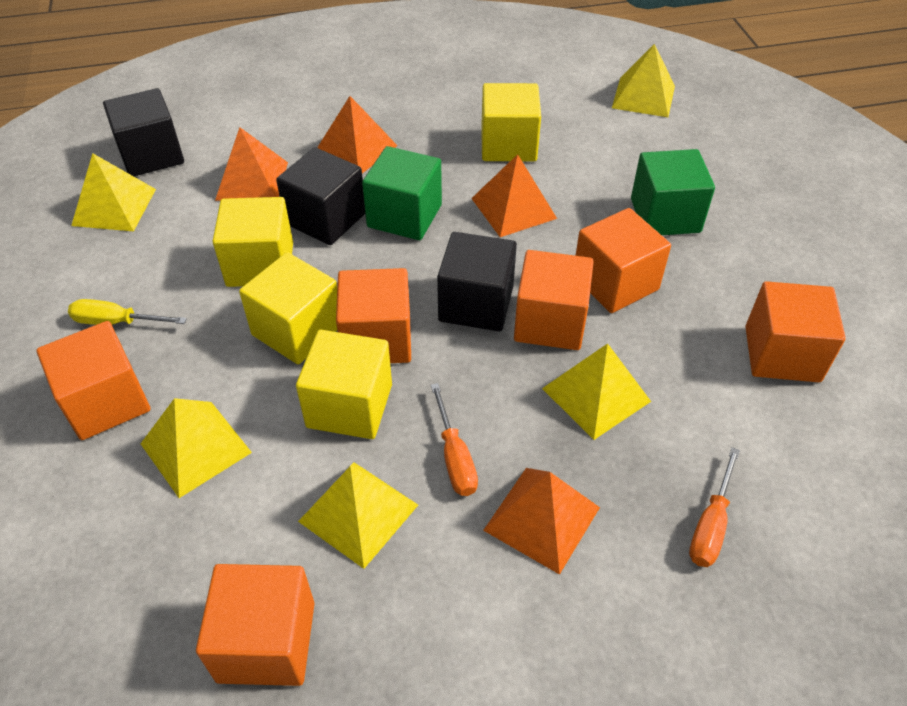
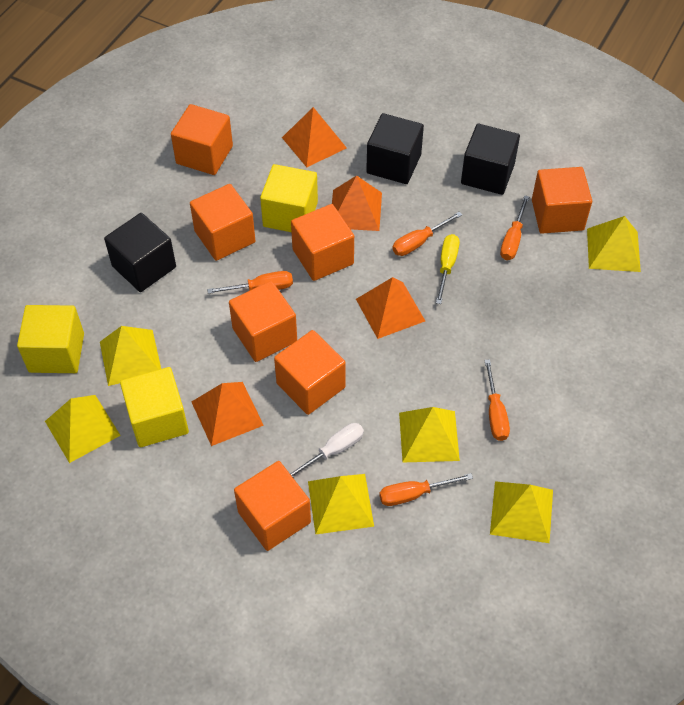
green cube: 2 -> 0
orange cube: 6 -> 7
orange screwdriver: 2 -> 5
white screwdriver: 0 -> 1
yellow cube: 4 -> 3
yellow pyramid: 5 -> 6

